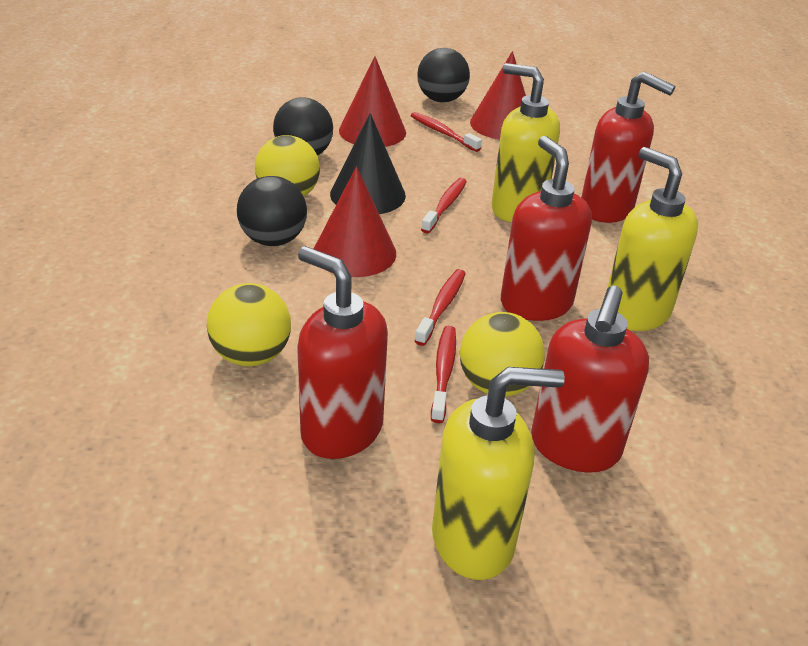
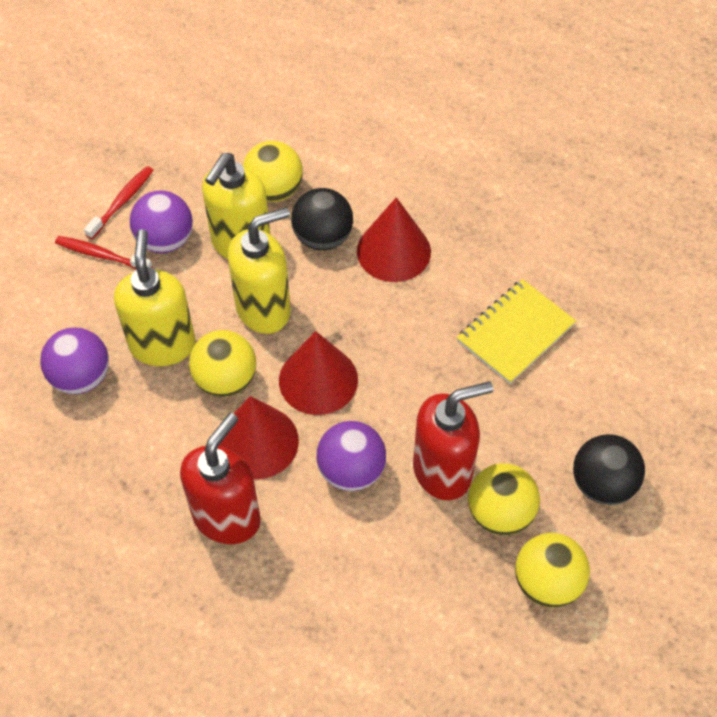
black ball: 3 -> 2
black cone: 1 -> 0
purple ball: 0 -> 3
red soap dispenser: 4 -> 2
red toothbrush: 4 -> 2
yellow ball: 3 -> 4
yellow notebook: 0 -> 1

